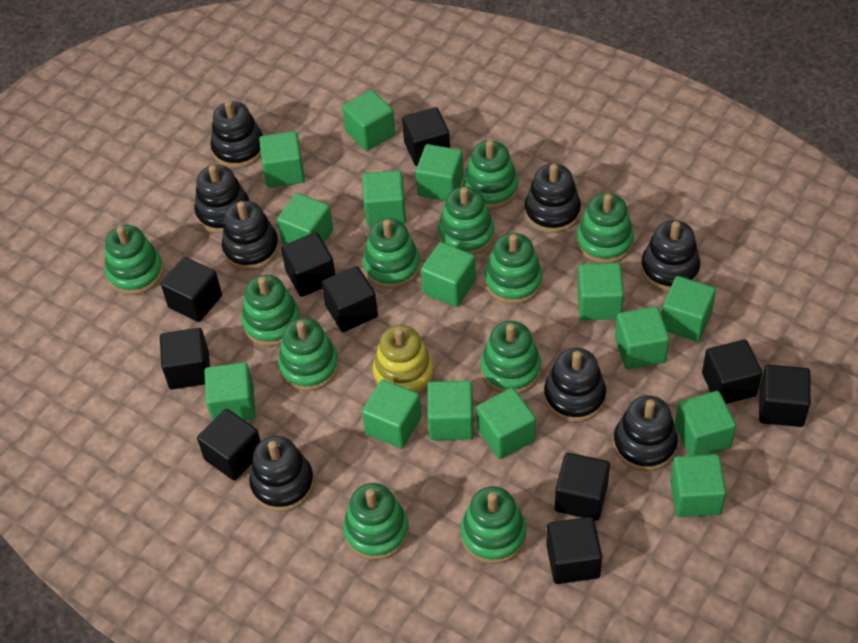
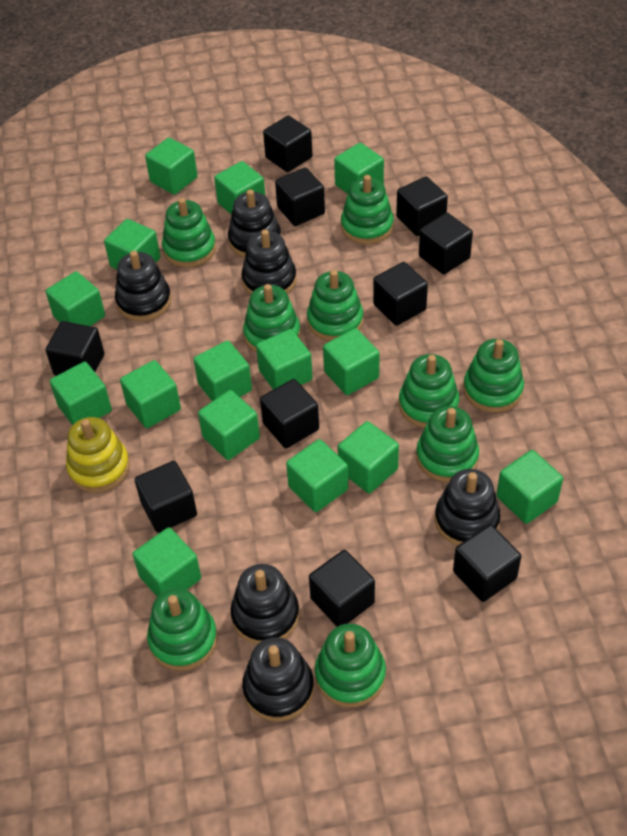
black stacking toy: 8 -> 6
green stacking toy: 11 -> 9

